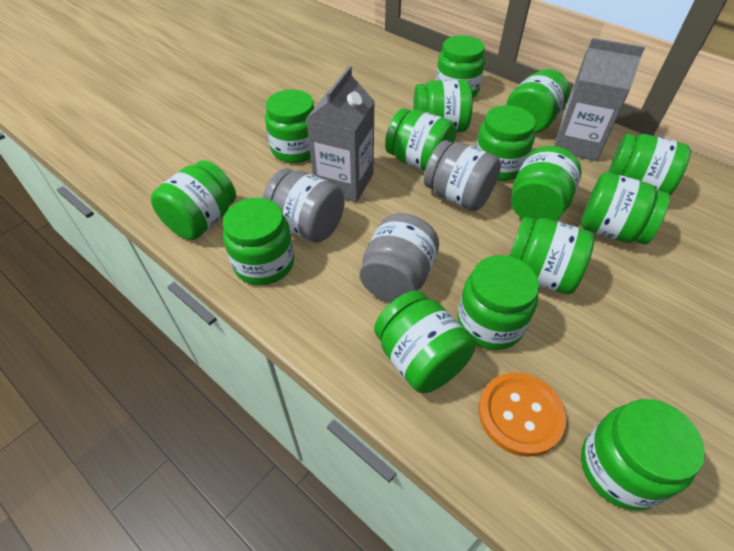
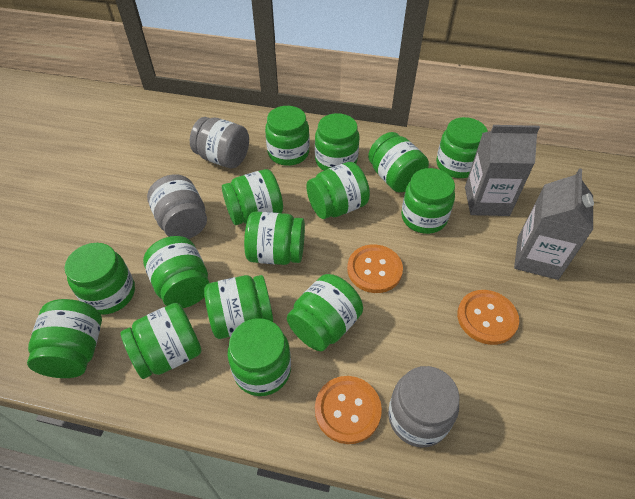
orange button: 1 -> 3

